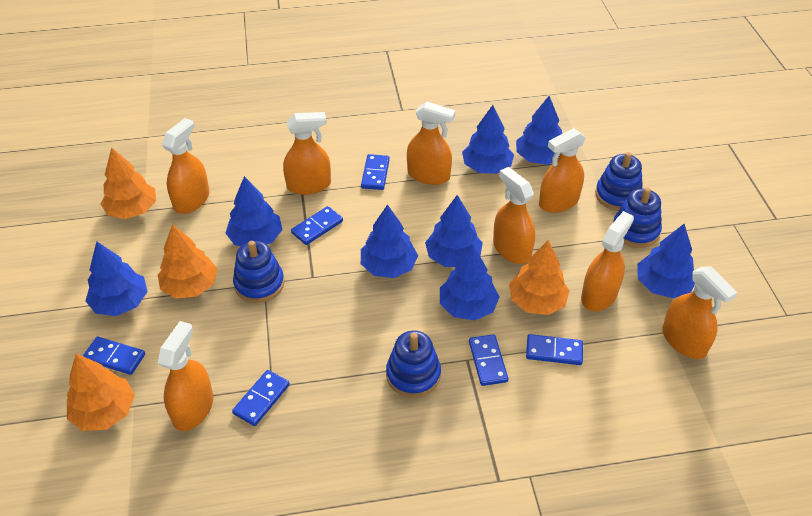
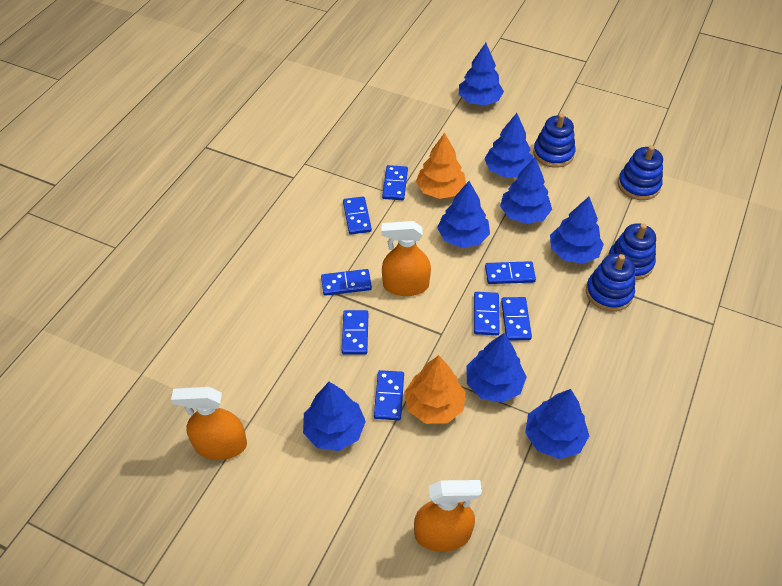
blue domino: 6 -> 8
orange spray bottle: 8 -> 3
orange tree: 4 -> 2

